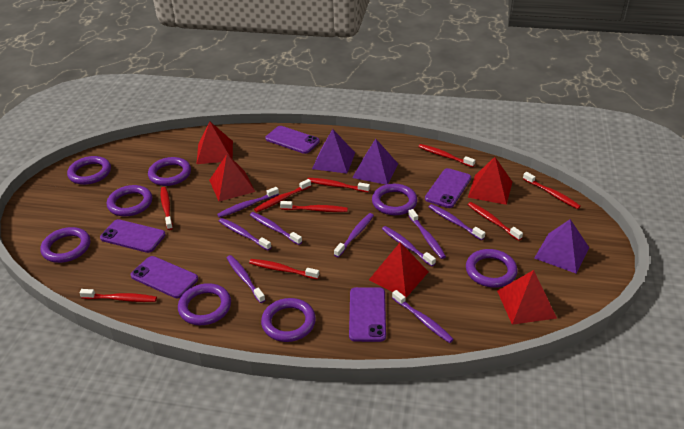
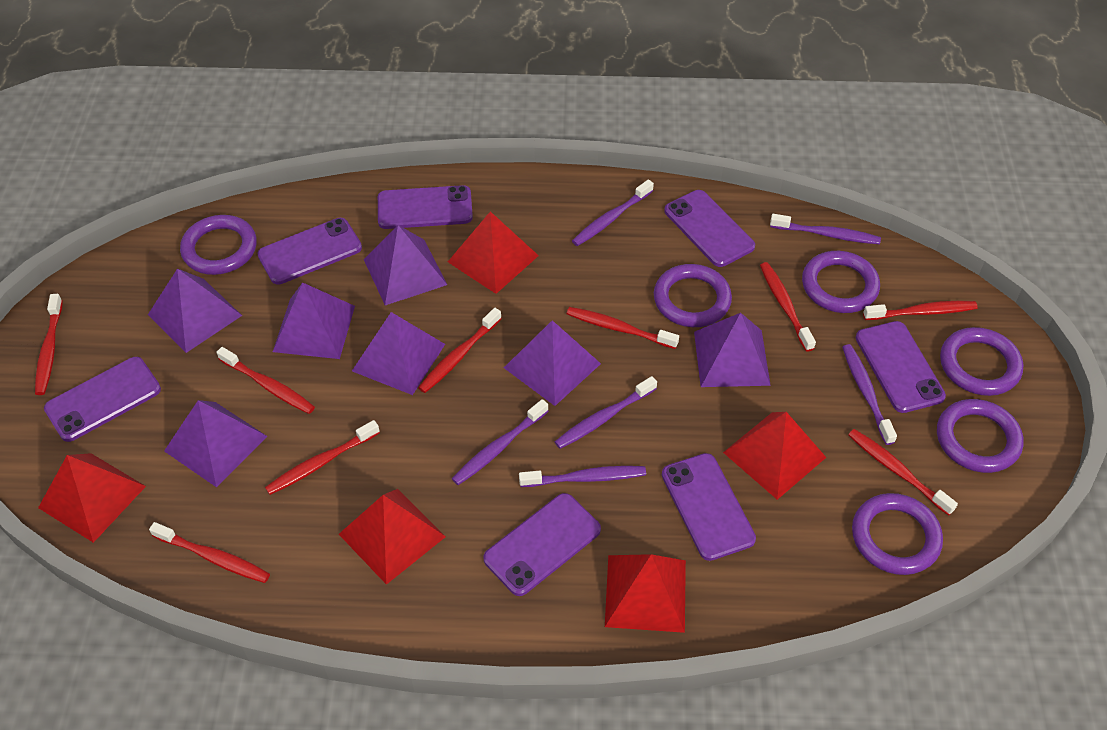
purple phone: 5 -> 7
purple pyramid: 3 -> 7
purple ring: 8 -> 6
purple toothbrush: 9 -> 6

